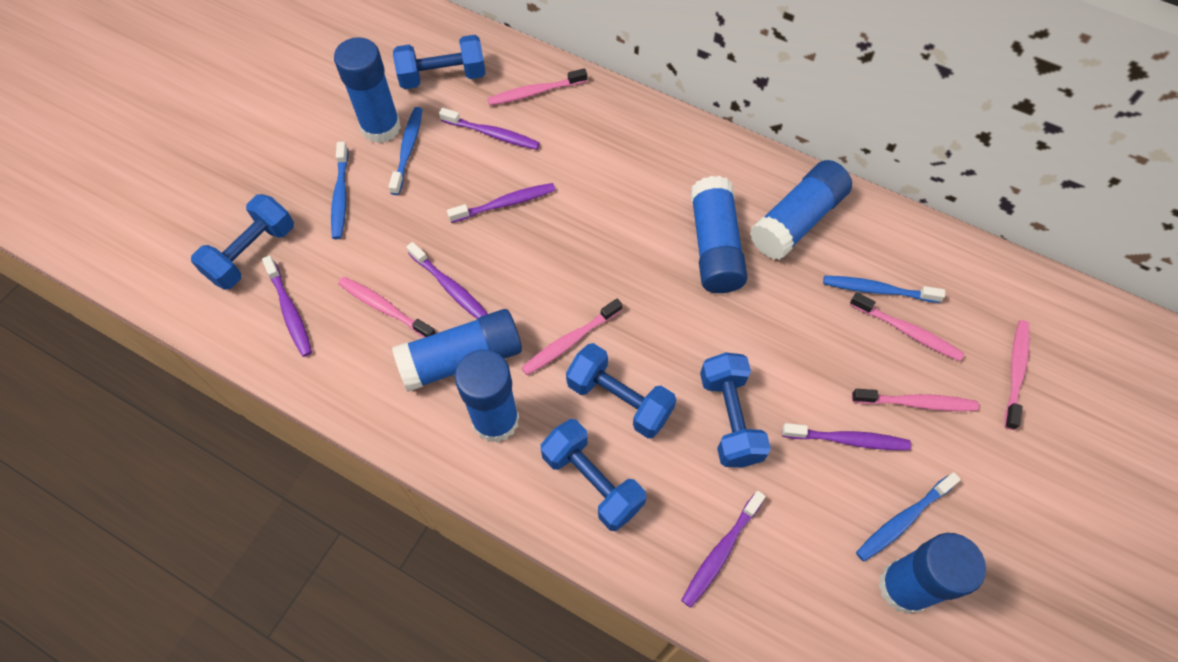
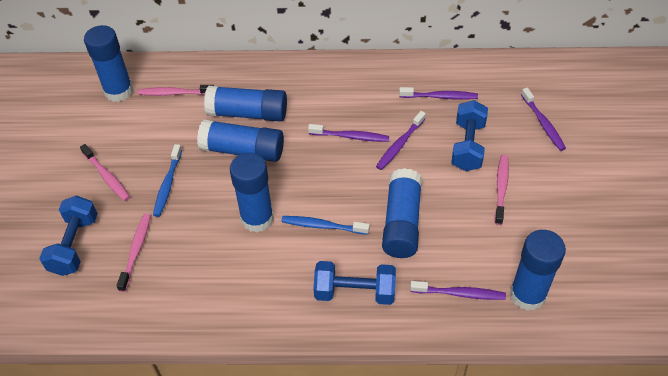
blue dumbbell: 5 -> 3
blue toothbrush: 4 -> 2
pink toothbrush: 6 -> 4
purple toothbrush: 6 -> 5

